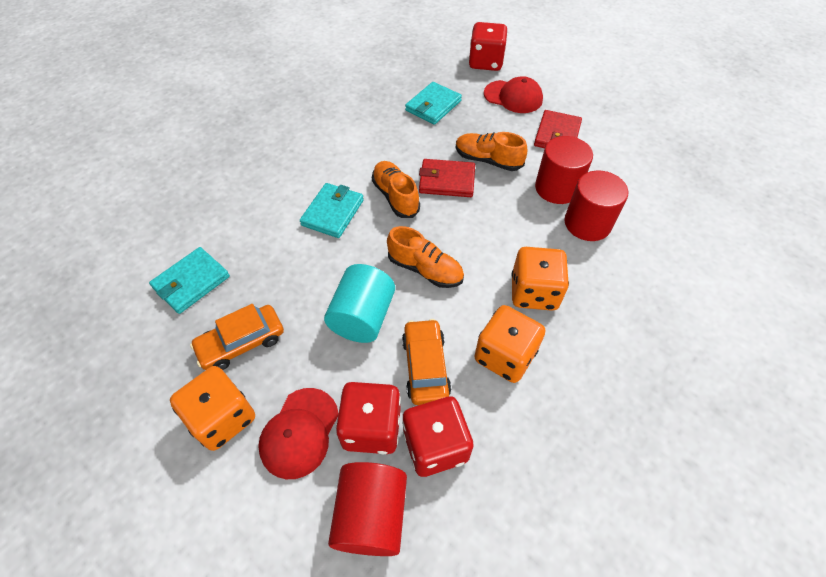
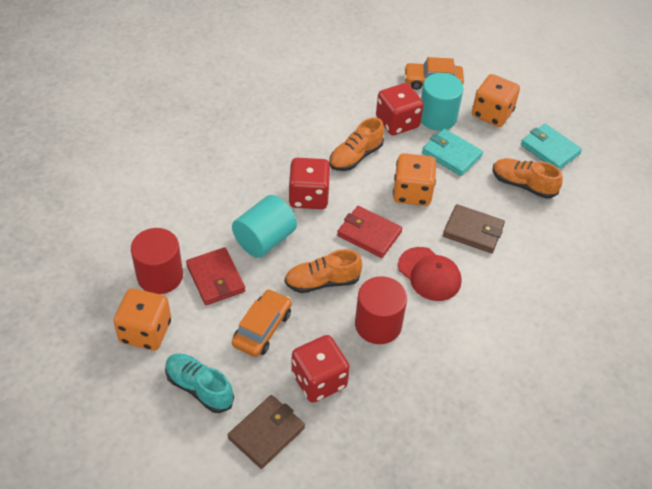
brown wallet: 0 -> 2
red cap: 2 -> 1
red cylinder: 3 -> 2
turquoise cylinder: 1 -> 2
turquoise shoe: 0 -> 1
turquoise wallet: 3 -> 2

